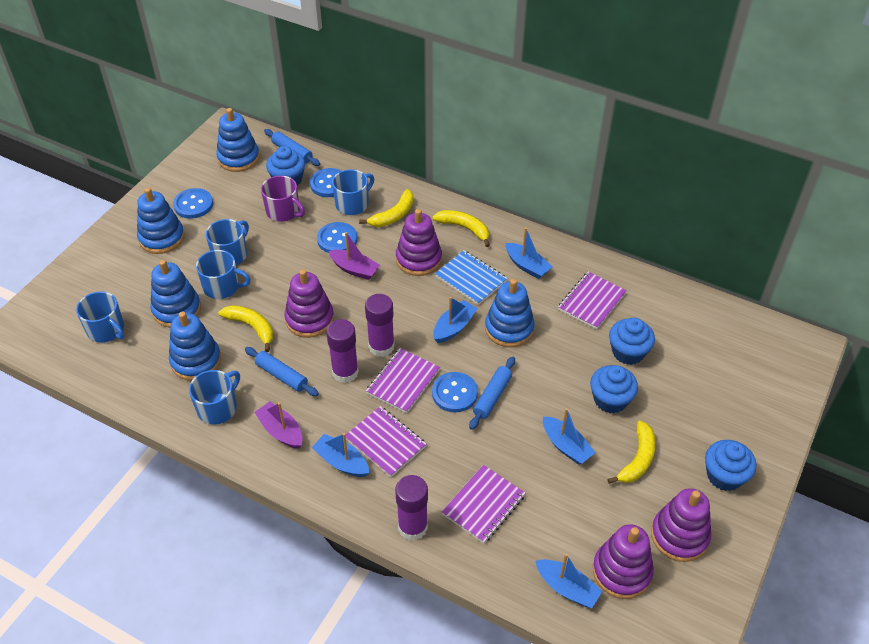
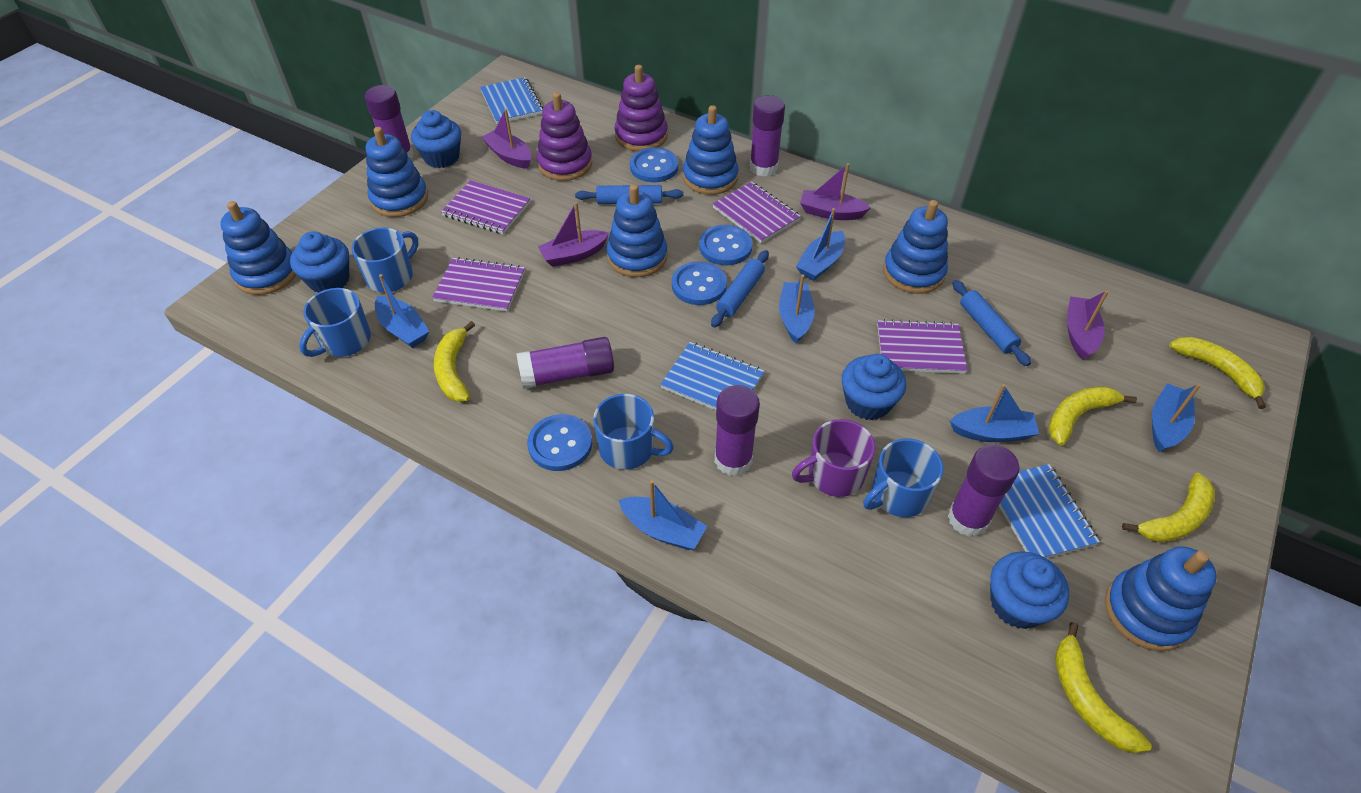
blue boat: 5 -> 6
blue mug: 5 -> 4
blue notebook: 1 -> 3
blue stacking toy: 5 -> 6
purple boat: 2 -> 4
purple glue stick: 3 -> 5
purple stacking toy: 4 -> 2
yellow banana: 4 -> 5

